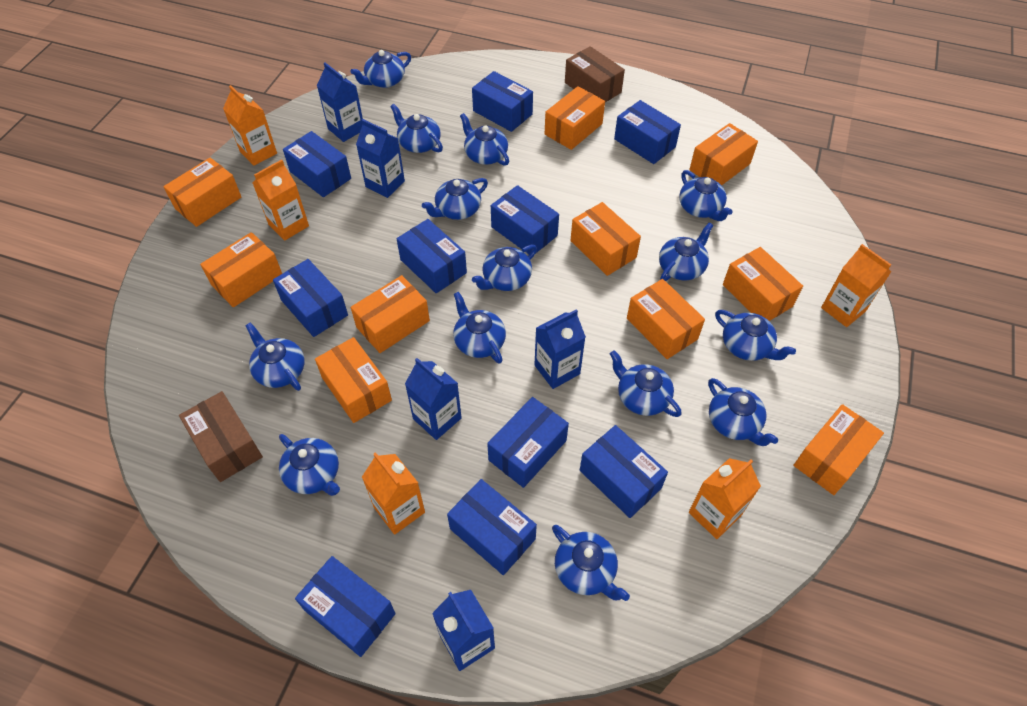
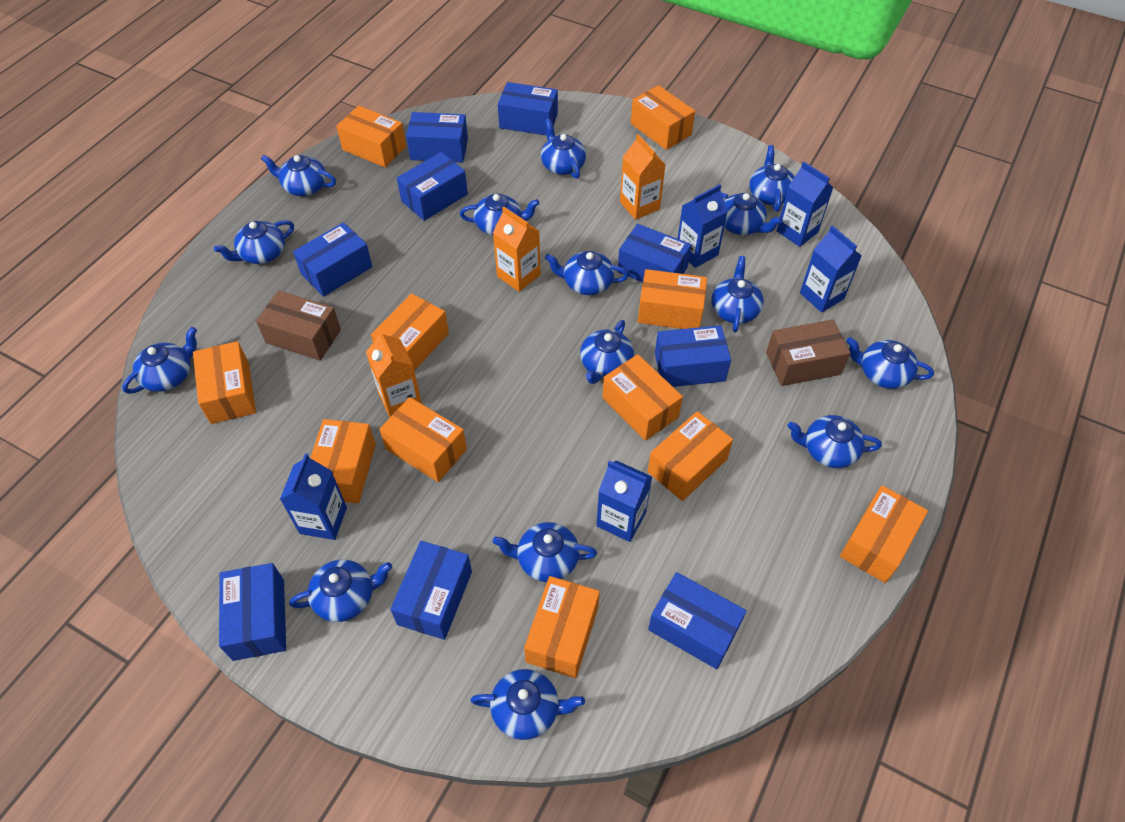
blue box: 10 -> 9
blue teapot: 14 -> 15
orange box: 10 -> 11
orange carton: 5 -> 3

